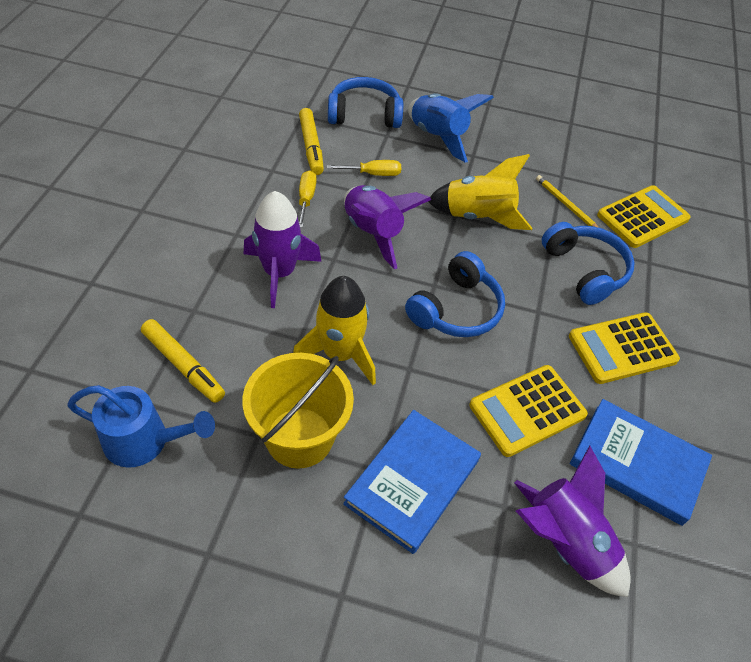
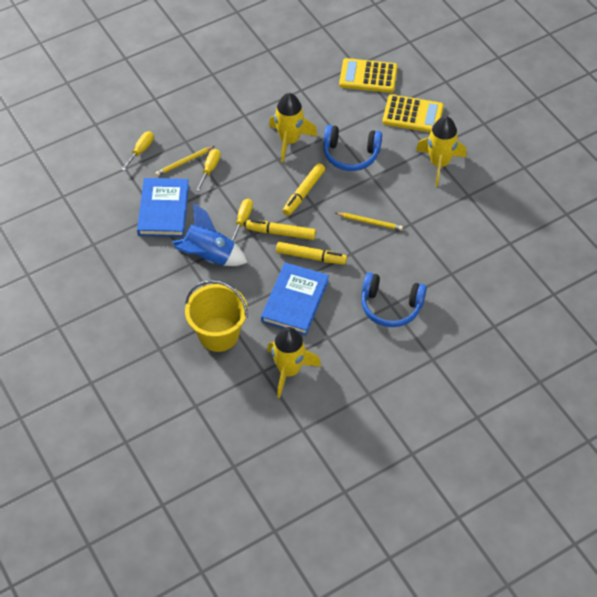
blue headphones: 3 -> 2
blue watering can: 1 -> 0
purple rocket: 3 -> 0
yellow calculator: 3 -> 2
yellow marker: 2 -> 3
yellow pencil: 1 -> 2
yellow rocket: 2 -> 3
yellow screwdriver: 2 -> 3

